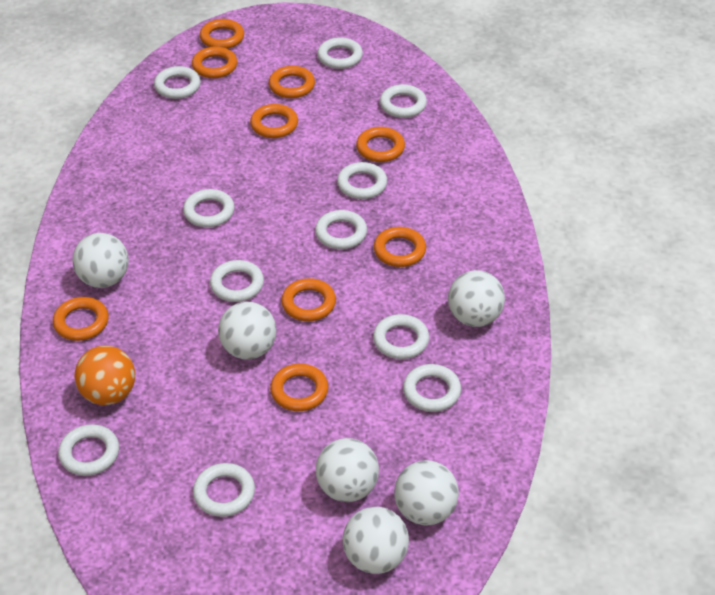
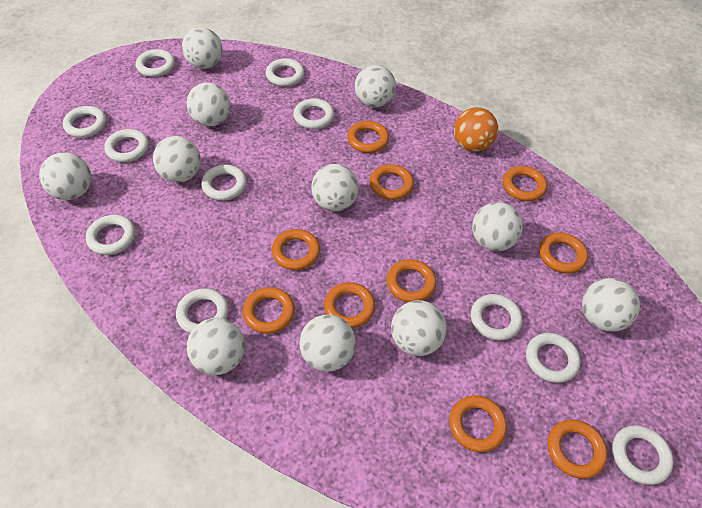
orange ring: 9 -> 10
white ball: 6 -> 11

